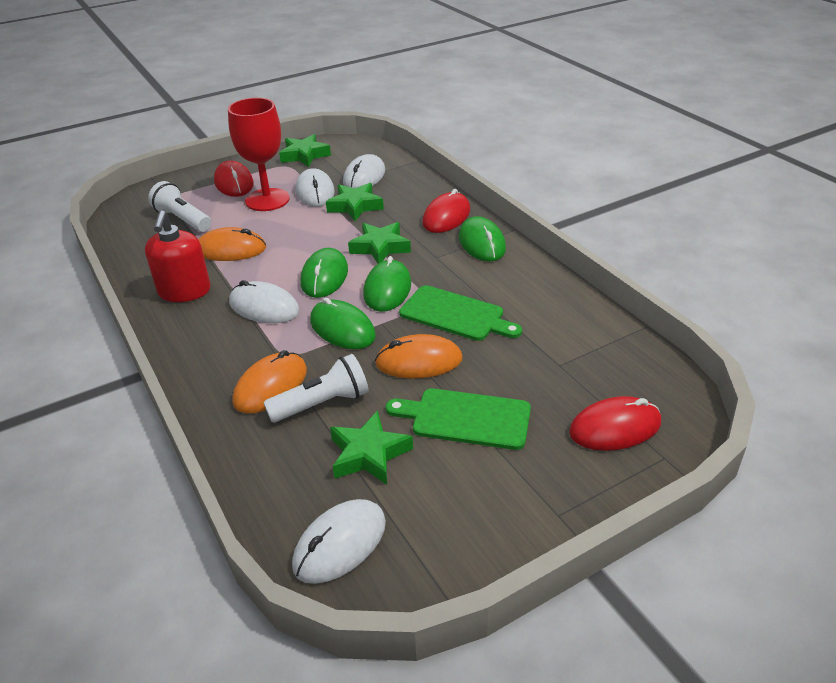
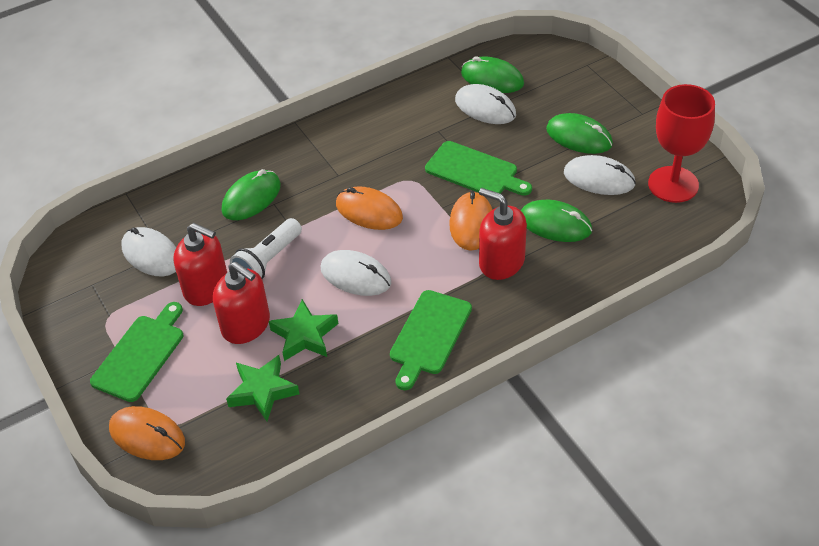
green cutting board: 2 -> 3
green star: 4 -> 2
red mouse: 3 -> 0
red soap dispenser: 1 -> 3
white flashlight: 2 -> 1

